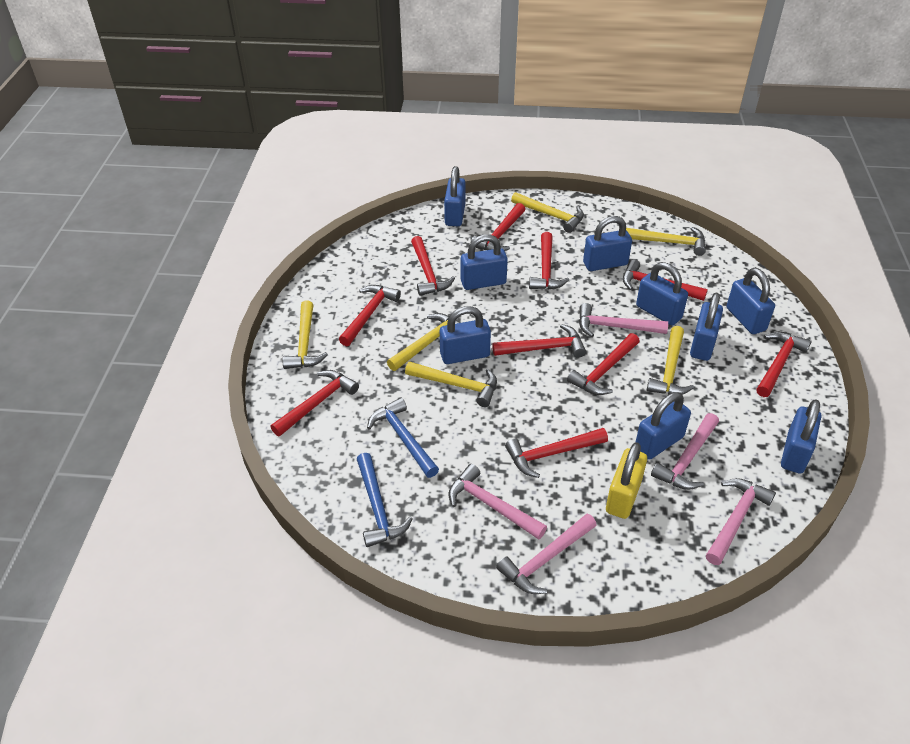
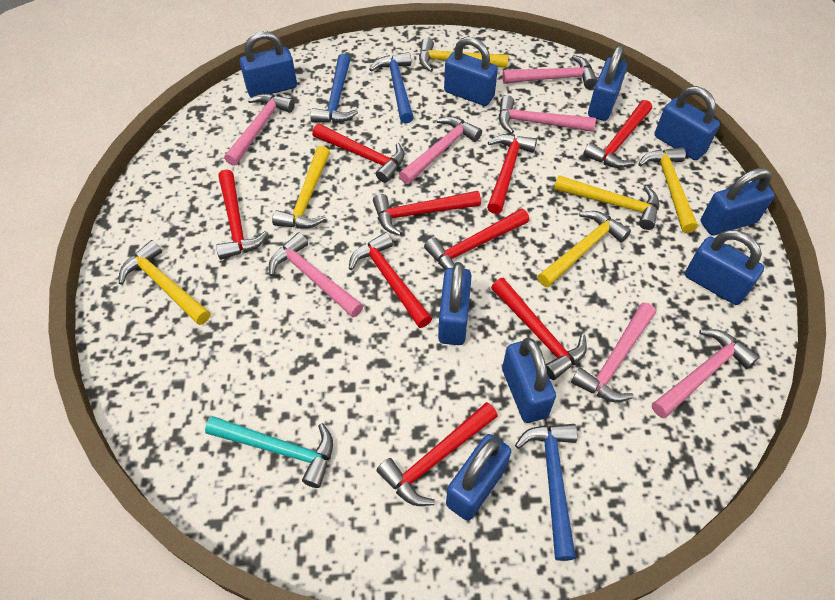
blue hammer: 2 -> 3
pink hammer: 5 -> 7
red hammer: 10 -> 9
turquoise hammer: 0 -> 1
yellow padlock: 1 -> 0

